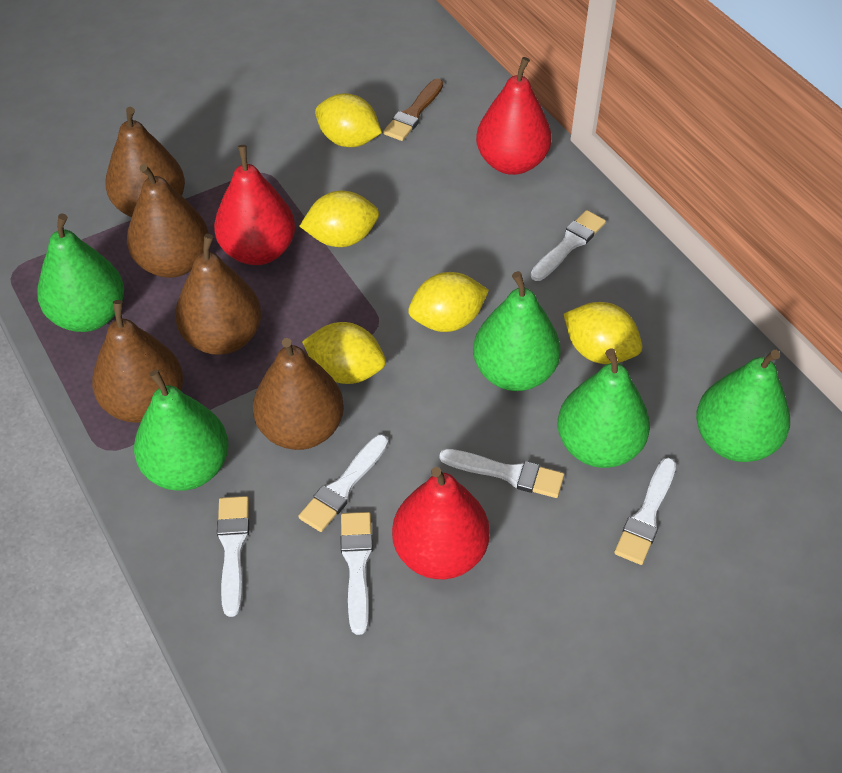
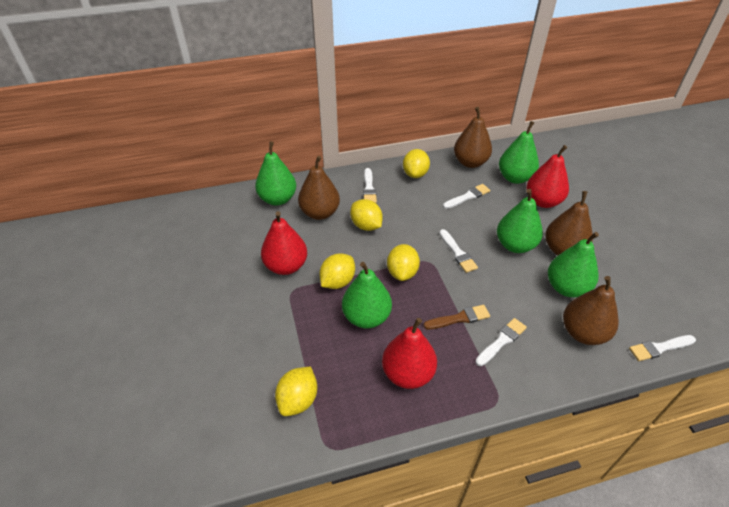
brown pear: 5 -> 4
white brush: 6 -> 5

